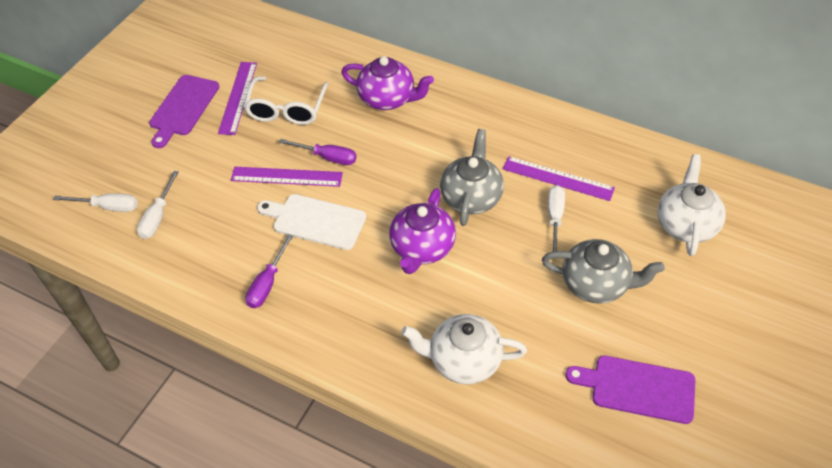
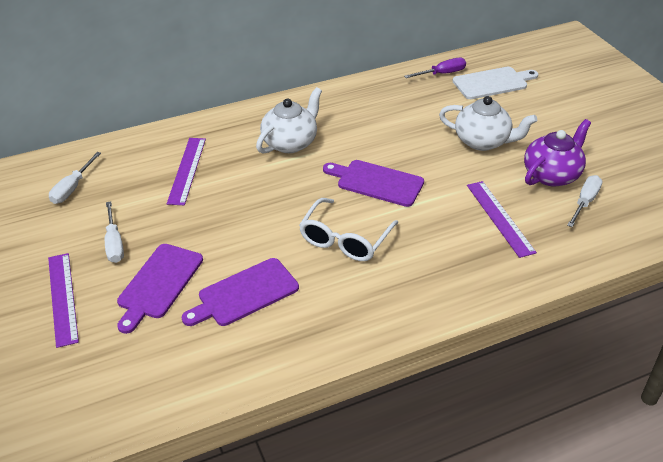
grey teapot: 2 -> 0
purple cutting board: 2 -> 3
purple screwdriver: 2 -> 1
purple teapot: 2 -> 1

